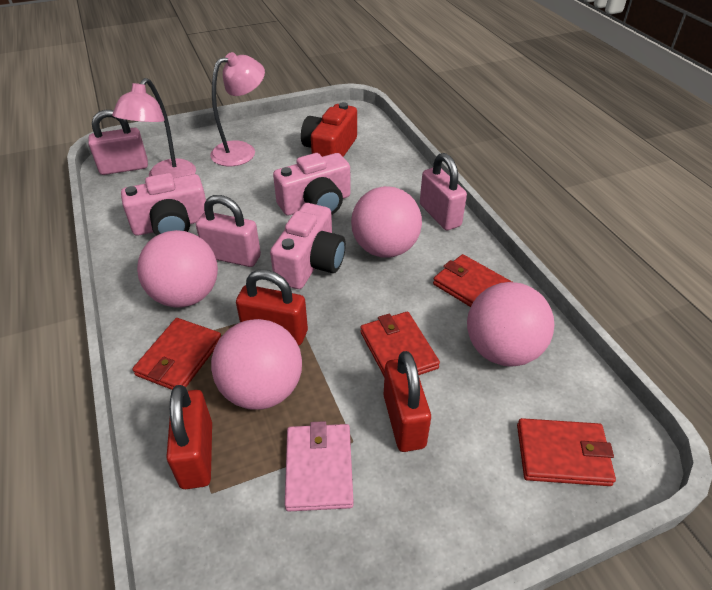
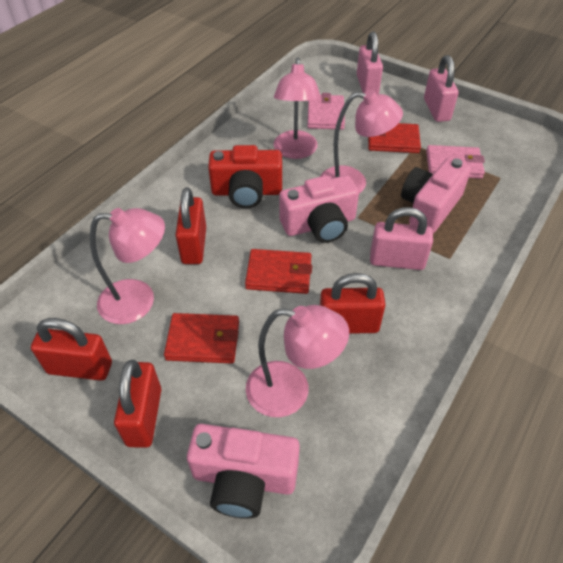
pink ball: 4 -> 0
pink lamp: 2 -> 4
pink wallet: 1 -> 2
red padlock: 3 -> 4
red wallet: 4 -> 3

